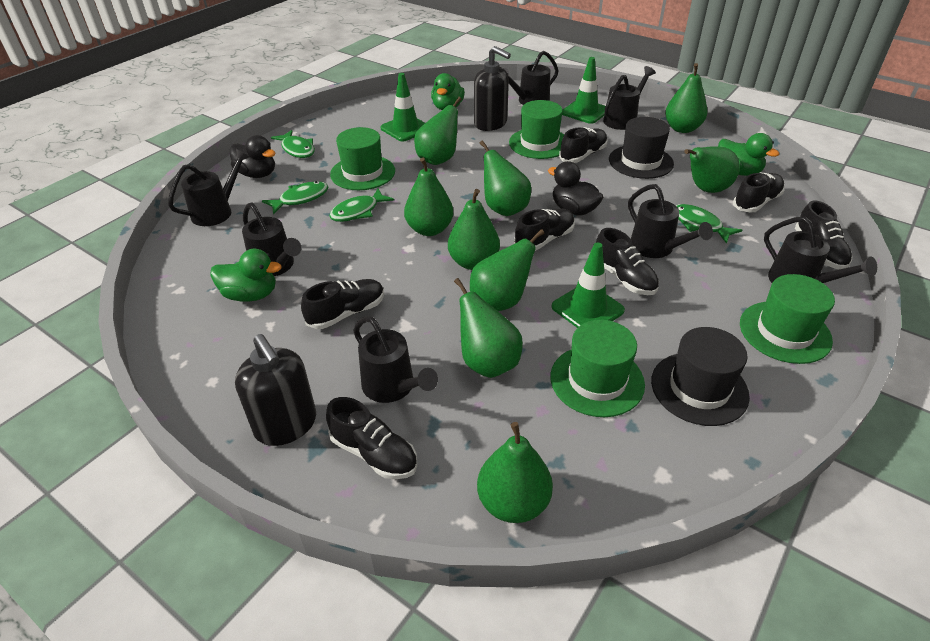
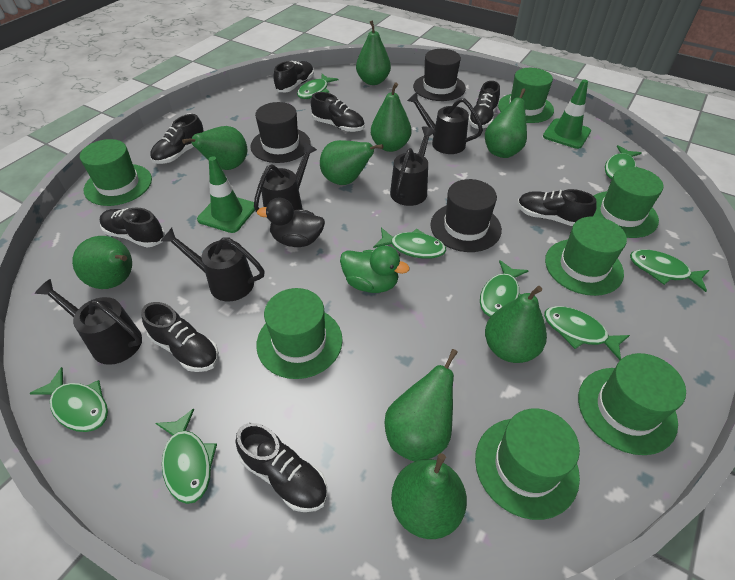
black duck: 2 -> 1
black hat: 2 -> 3
black shoe: 7 -> 8
black soap dispenser: 2 -> 0
black watering can: 7 -> 5
green duck: 3 -> 1
green fish: 4 -> 8
green hat: 4 -> 7
green traffic cone: 3 -> 2

